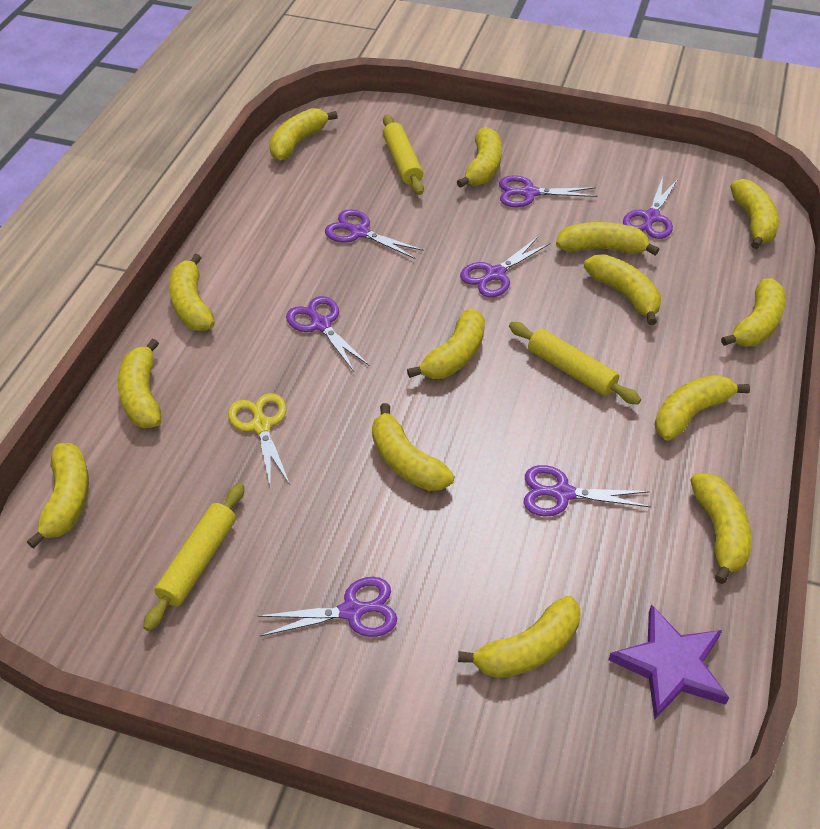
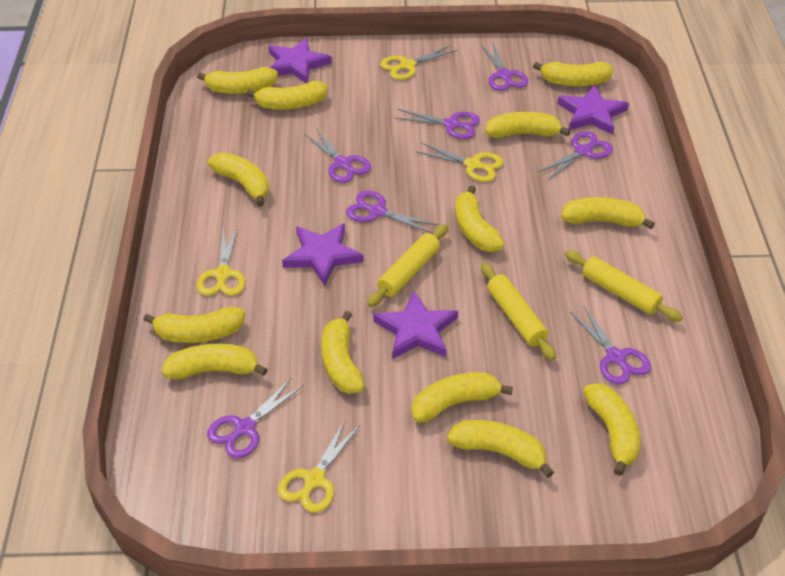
purple star: 1 -> 4
yellow banana: 14 -> 13
yellow scissors: 1 -> 4

